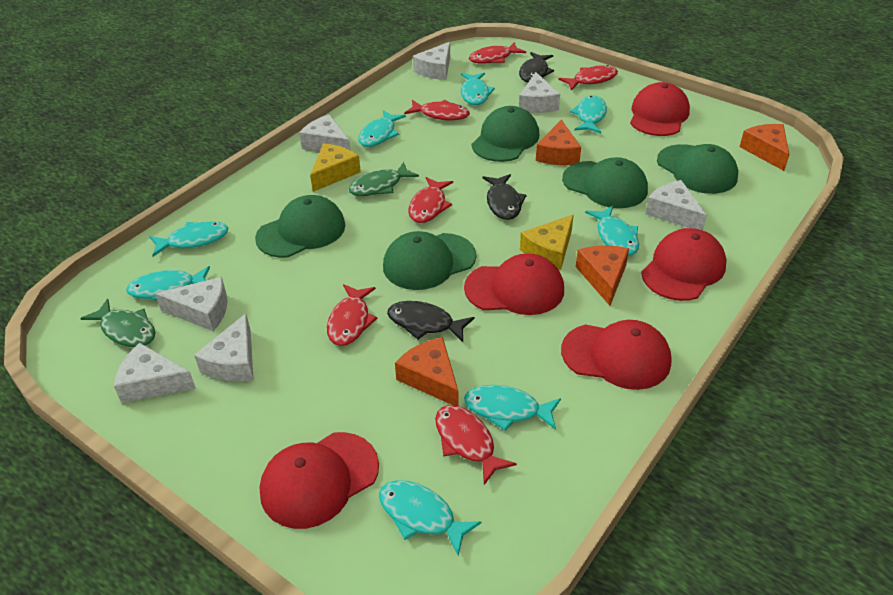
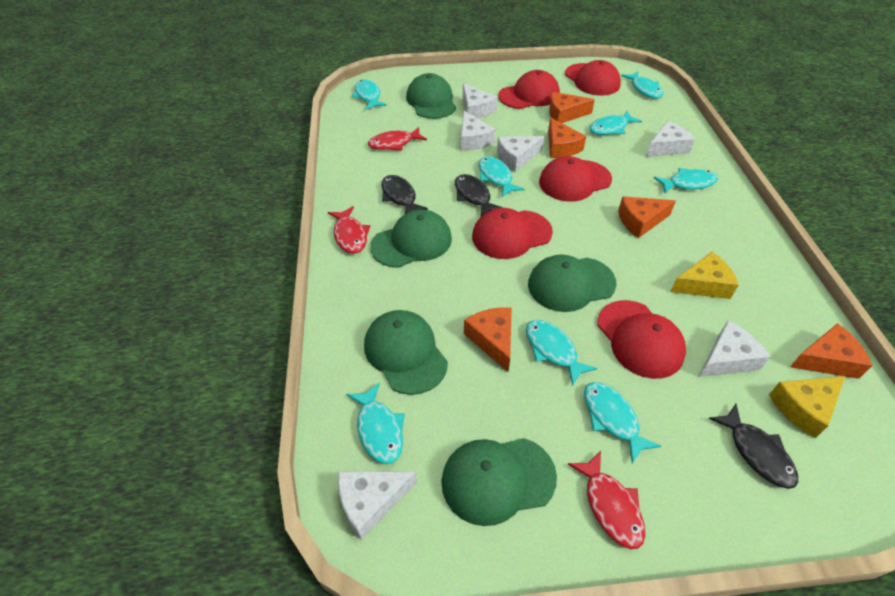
green fish: 2 -> 0
orange cheese: 4 -> 5
red fish: 6 -> 3
white cheese: 7 -> 6

